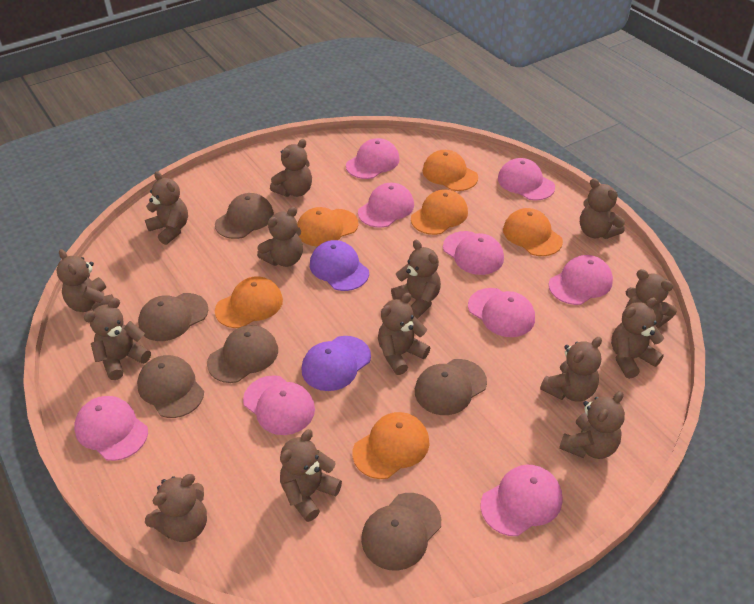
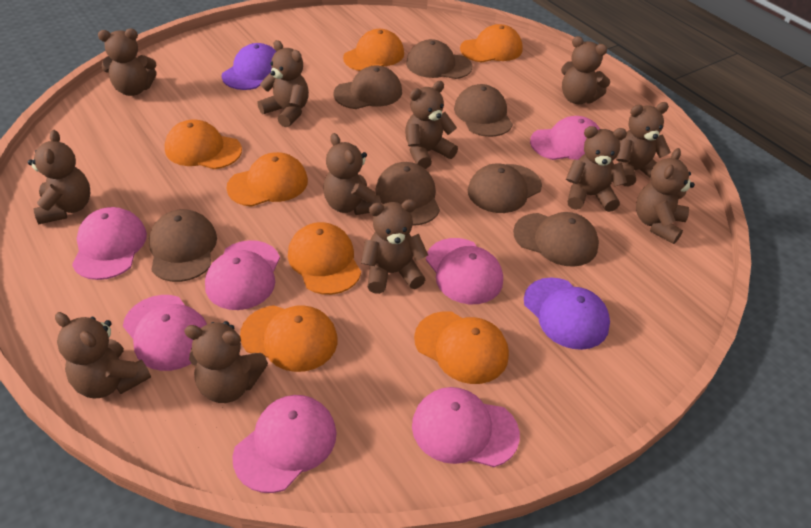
brown cap: 6 -> 7
brown teddy bear: 14 -> 12
orange cap: 6 -> 7
pink cap: 9 -> 7

